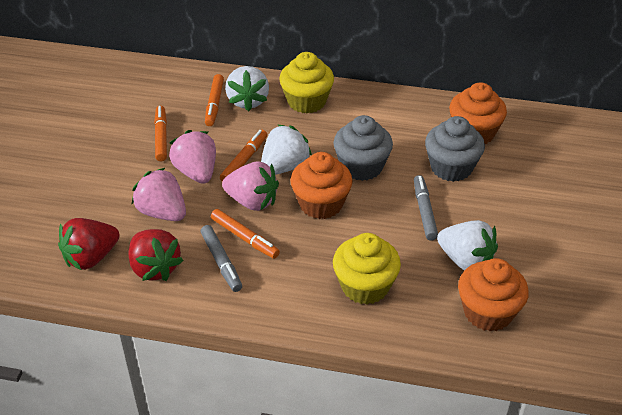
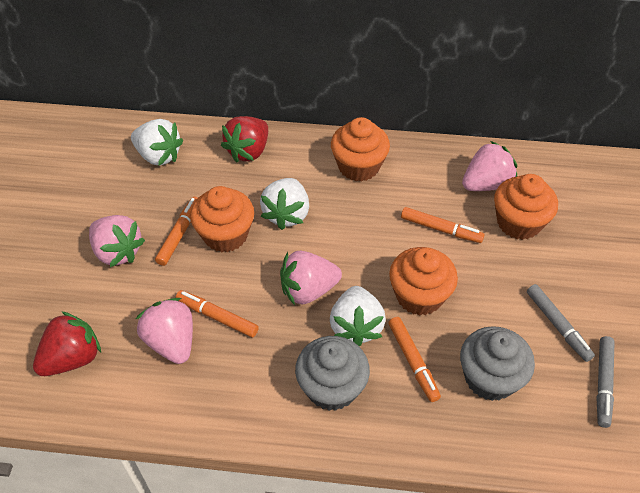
orange cupcake: 3 -> 4
pink strawberry: 3 -> 4
yellow cupcake: 2 -> 0

